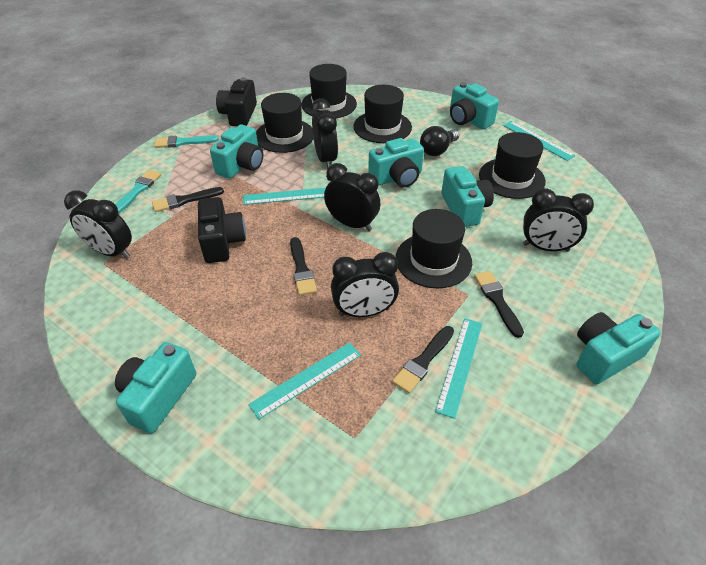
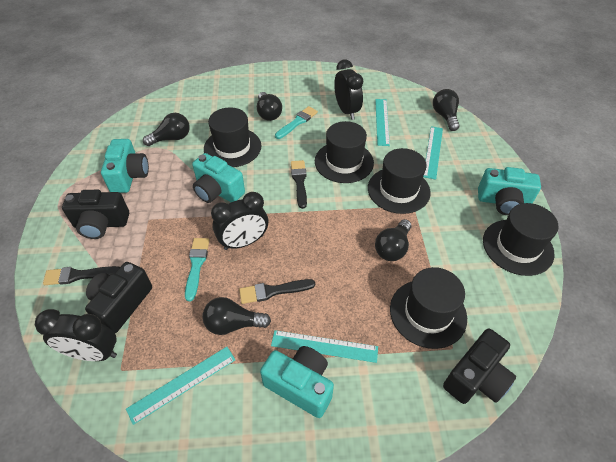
black brush: 4 -> 3
black camera: 2 -> 3
black clock: 5 -> 3
black light bulb: 1 -> 5
turquoise camera: 6 -> 4

